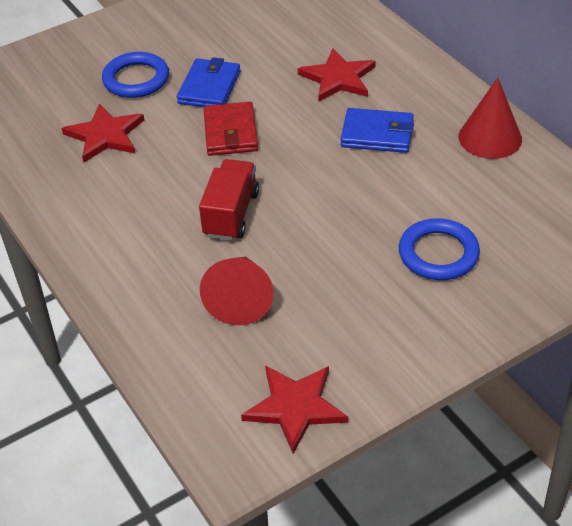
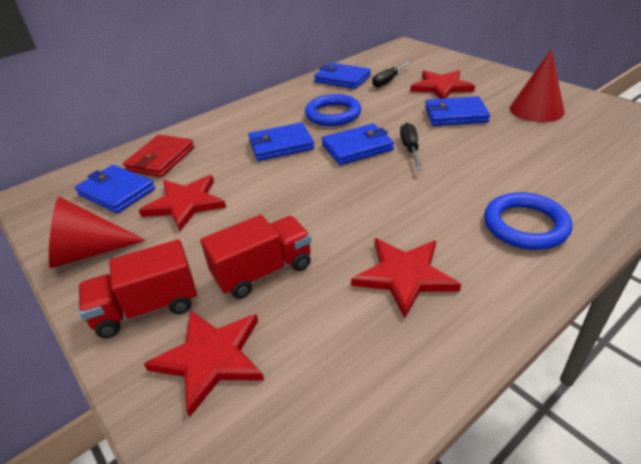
black screwdriver: 0 -> 2
blue wallet: 2 -> 5
red star: 3 -> 4
red truck: 1 -> 2

